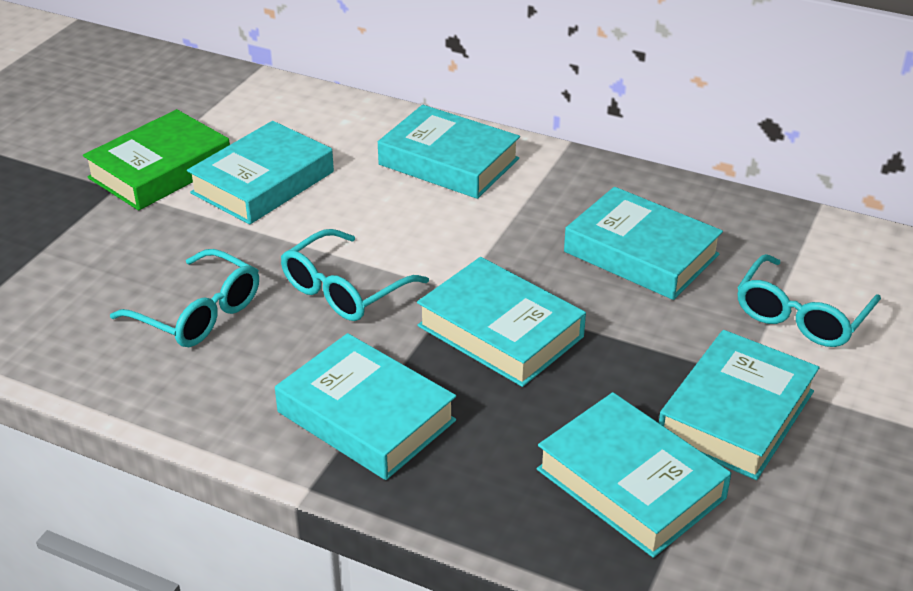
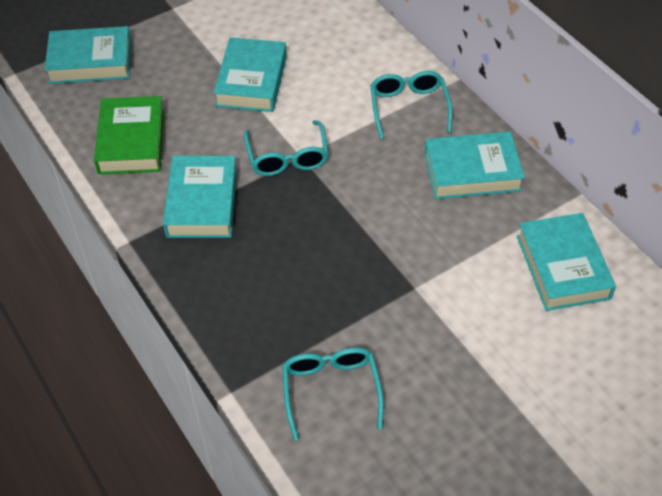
turquoise book: 7 -> 5

